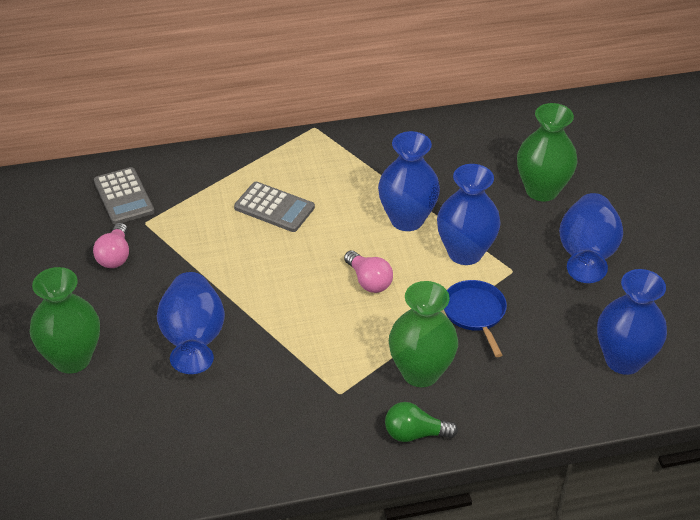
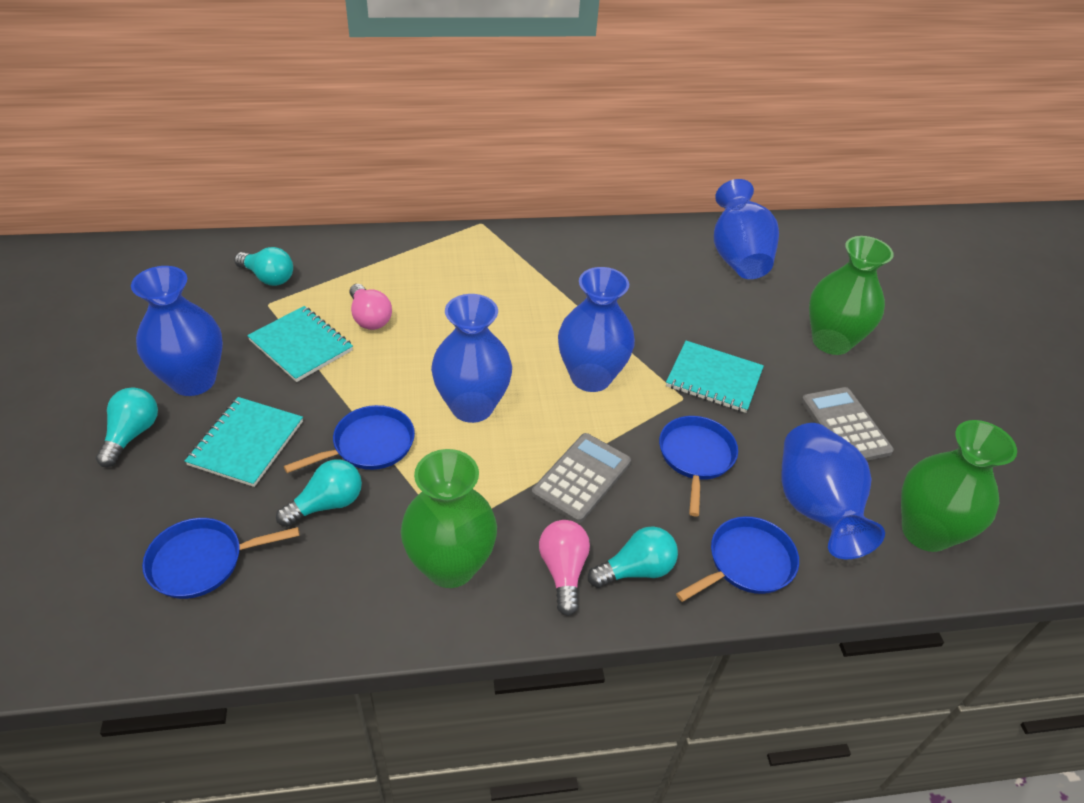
blue pan: 1 -> 4
green light bulb: 1 -> 0
turquoise light bulb: 0 -> 4
turquoise notebook: 0 -> 3

